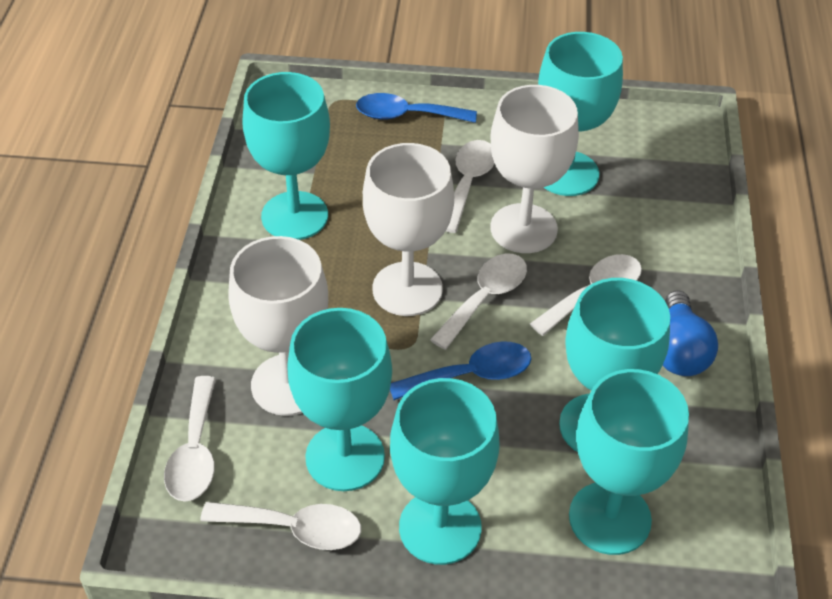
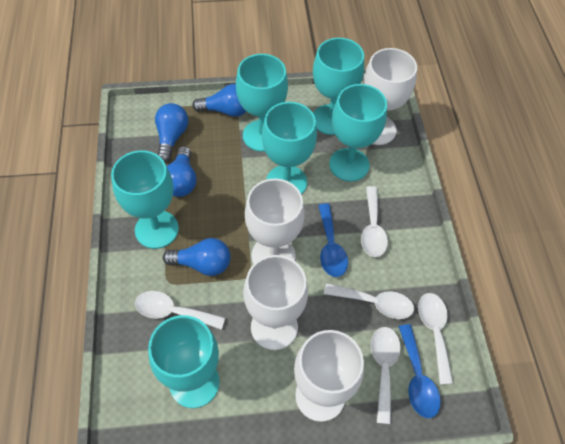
blue light bulb: 1 -> 4
white goblet: 3 -> 4

